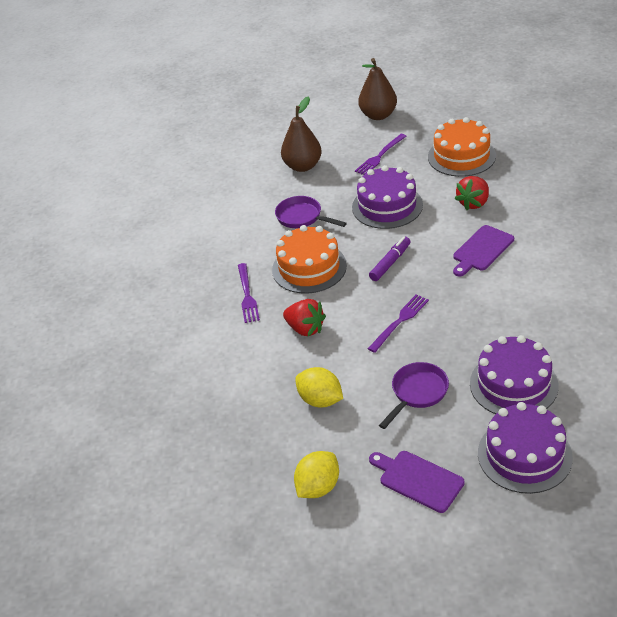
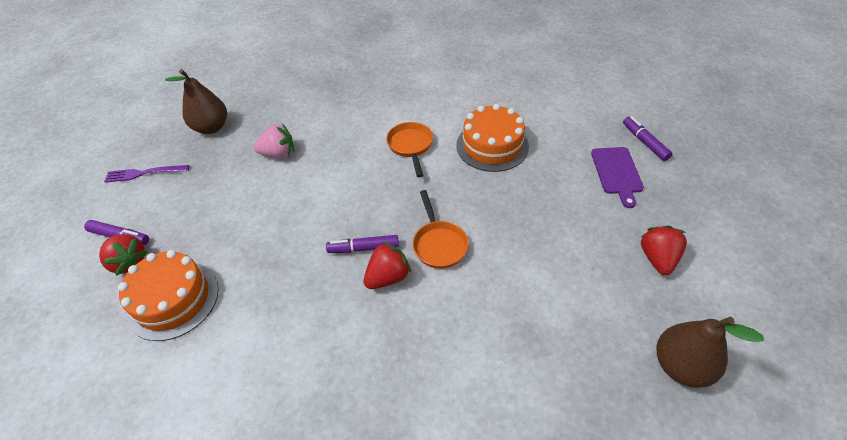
orange pan: 0 -> 2
pink strawberry: 0 -> 1
purple cake: 3 -> 0
purple cutting board: 2 -> 1
purple fork: 3 -> 1
purple marker: 1 -> 3
purple pan: 2 -> 0
red strawberry: 2 -> 3
yellow lemon: 2 -> 0

